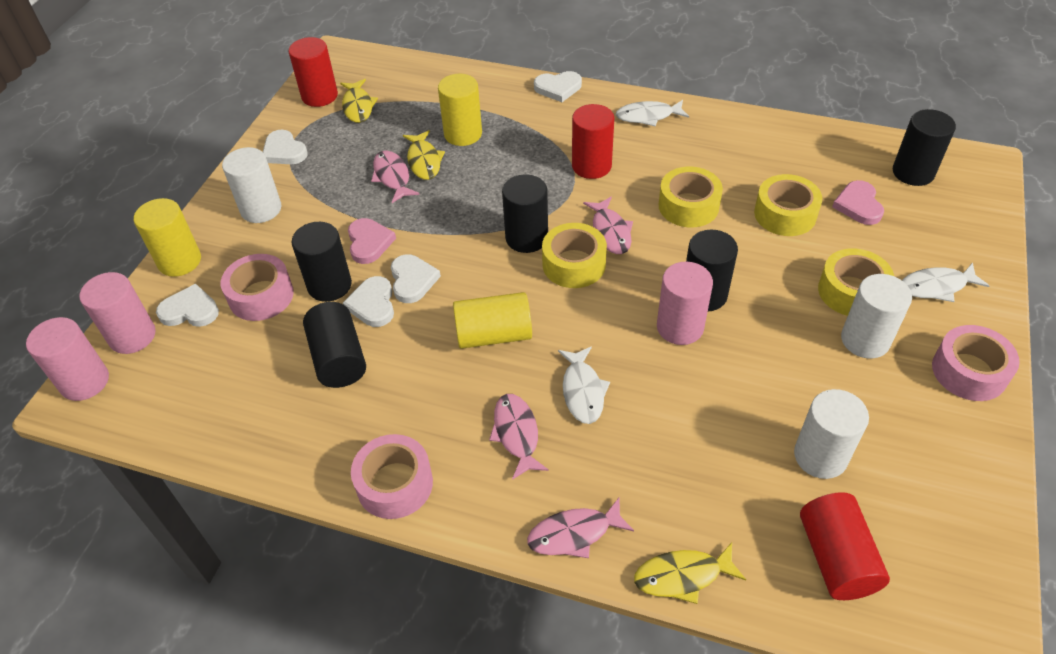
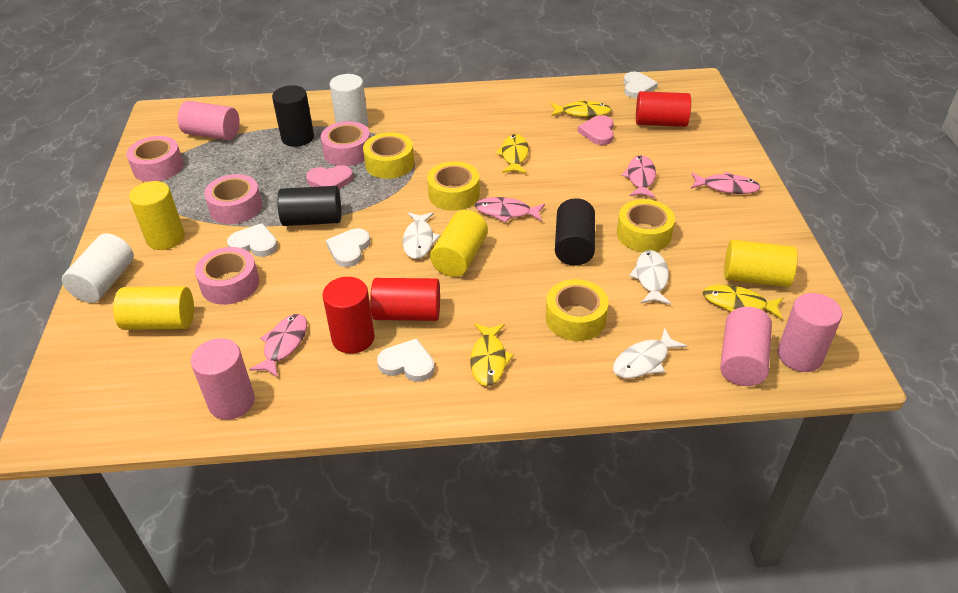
black cylinder: 5 -> 3
pink cylinder: 3 -> 4
pink tape: 3 -> 4
white cylinder: 3 -> 2
white heart: 5 -> 4
yellow cylinder: 3 -> 4
yellow fish: 3 -> 4

